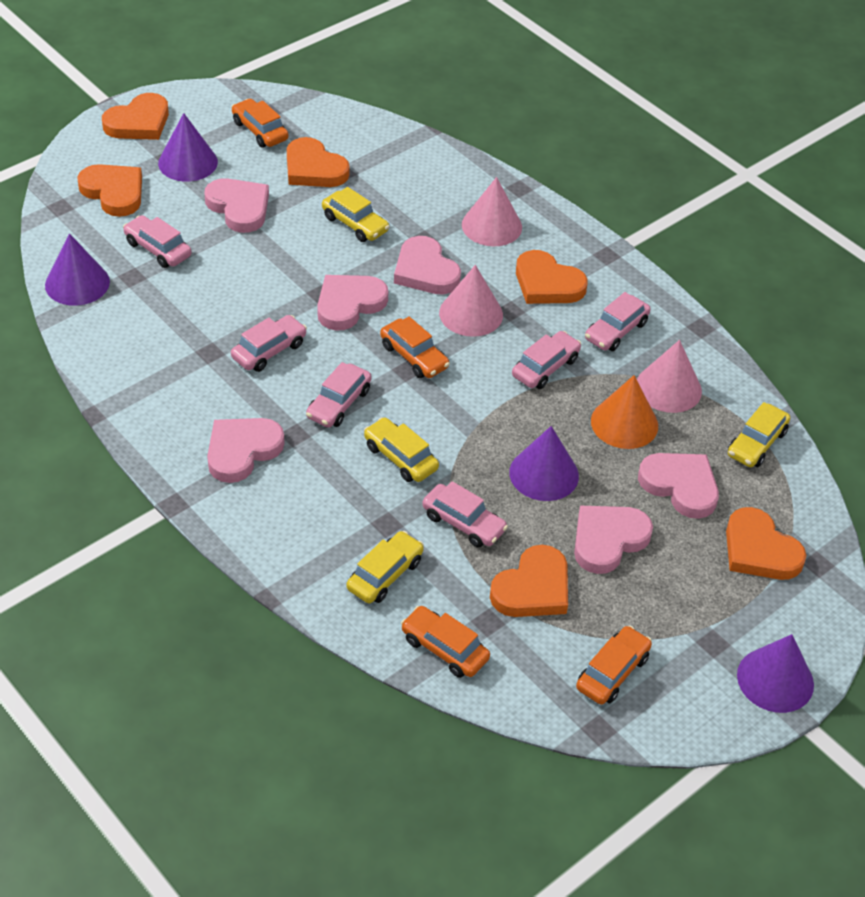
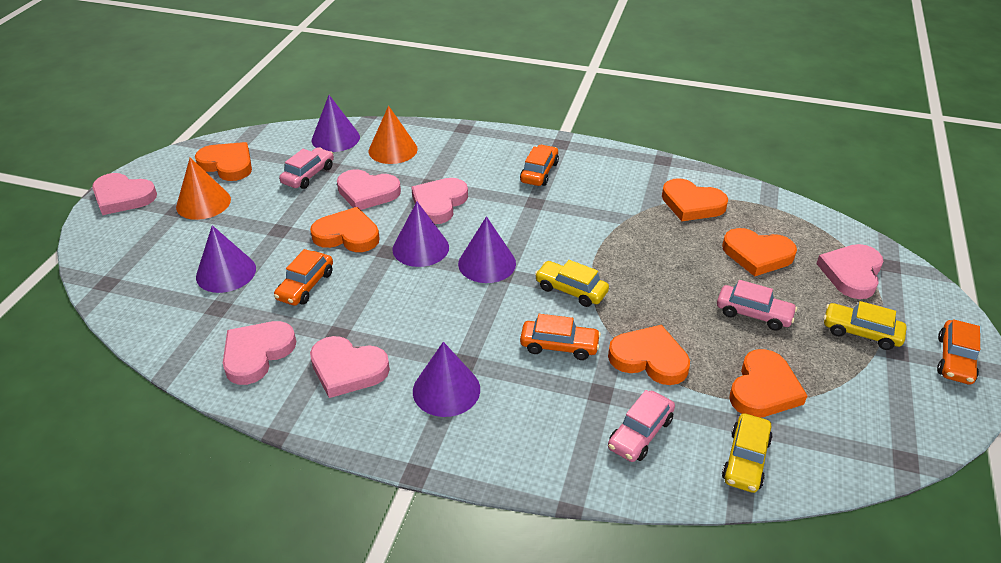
orange cone: 1 -> 2
pink car: 6 -> 3
pink cone: 3 -> 0
purple cone: 4 -> 5
yellow car: 4 -> 3

